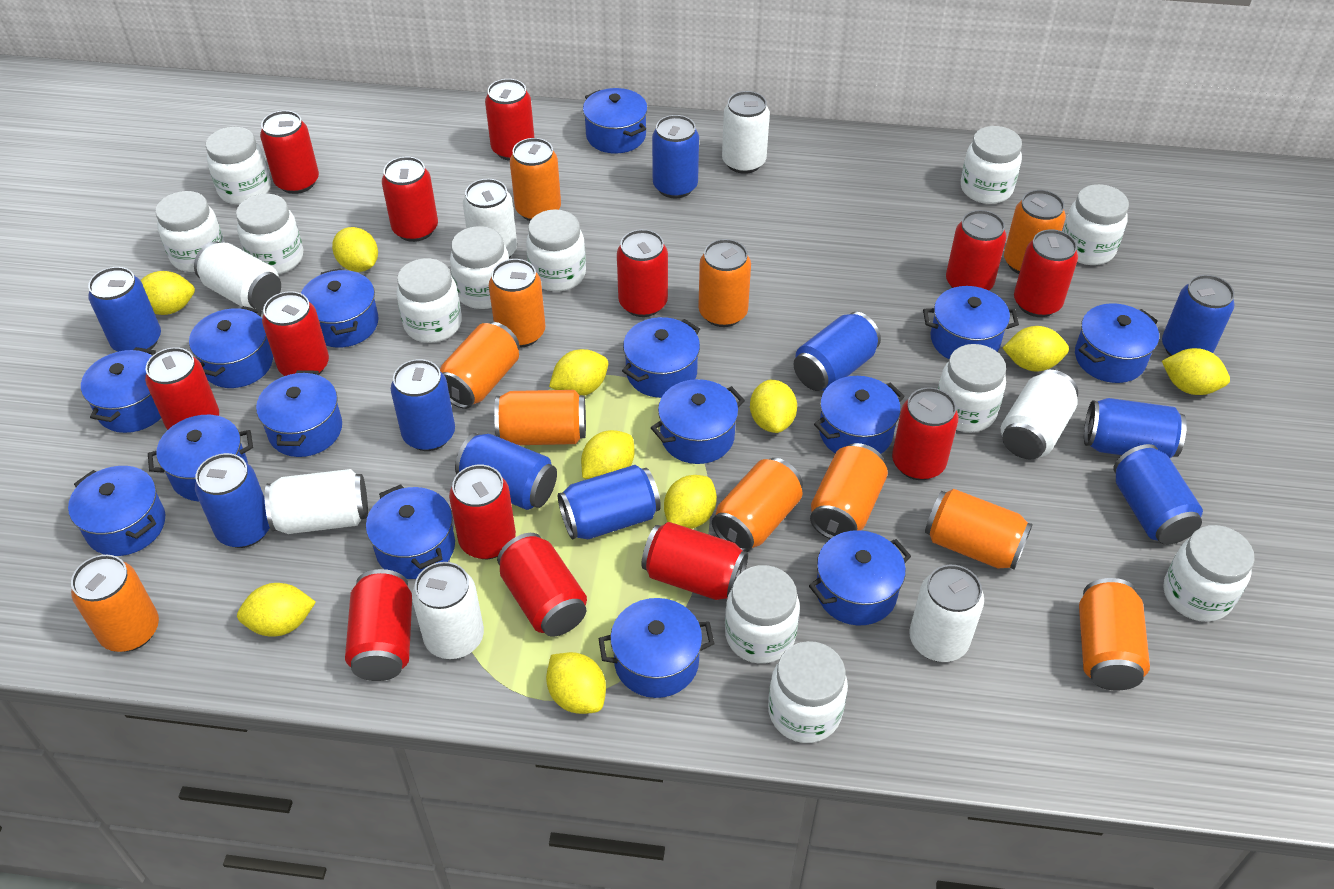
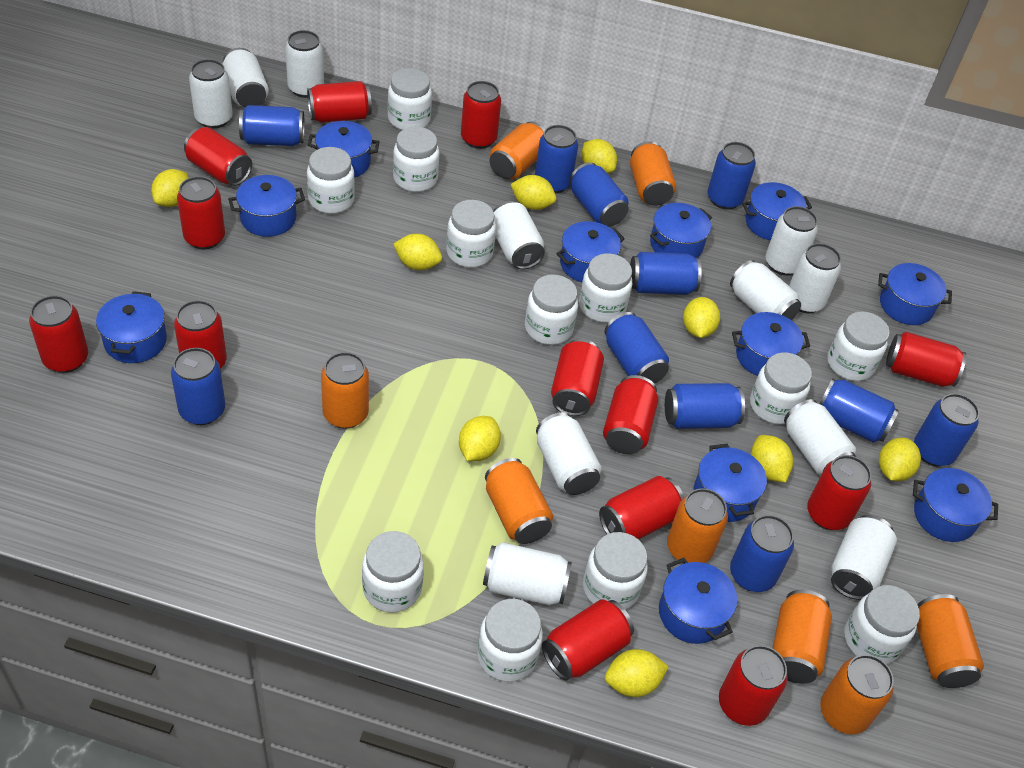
blue can: 10 -> 11
blue pot: 15 -> 11
orange can: 11 -> 8
white can: 7 -> 11
yellow lemon: 10 -> 9

